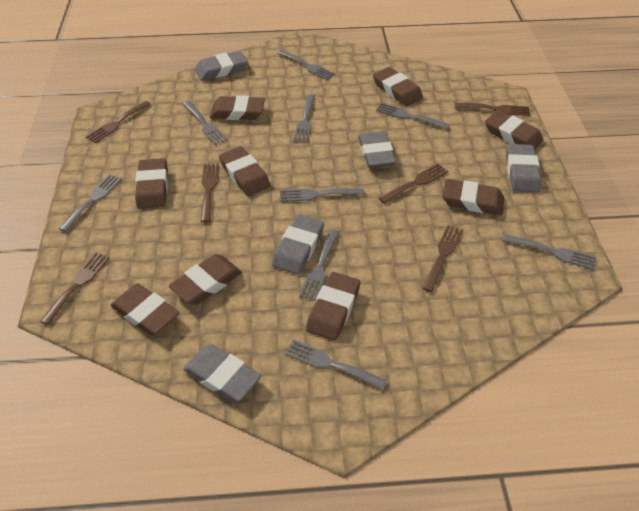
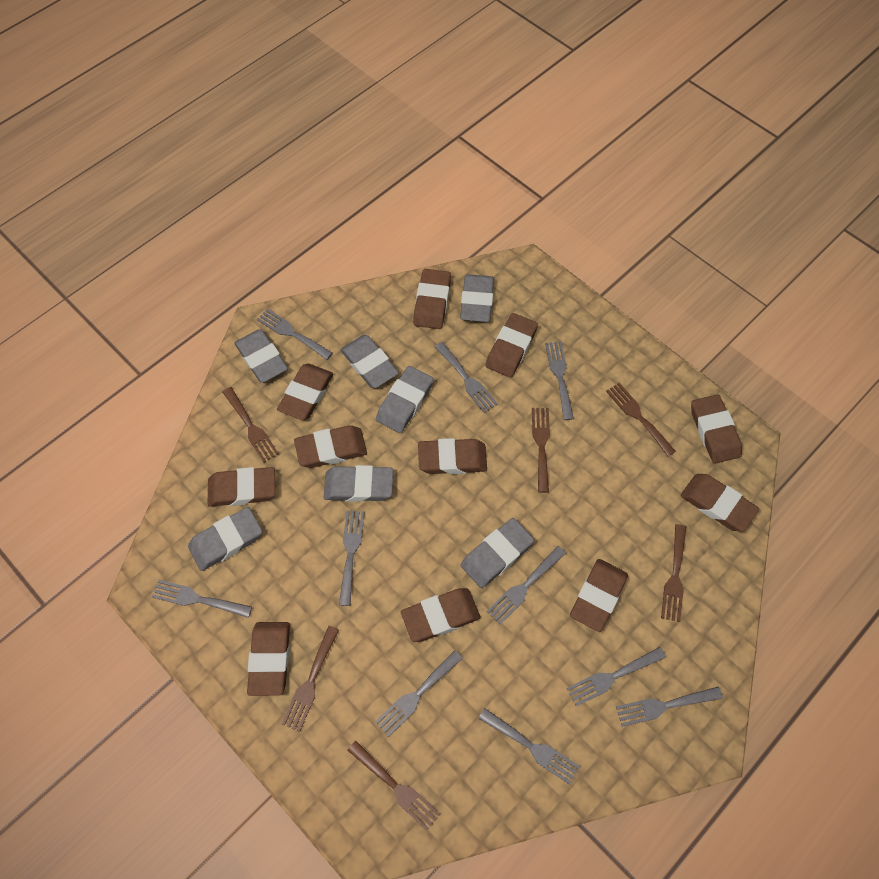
brown eraser: 9 -> 11
grey eraser: 5 -> 7
grey fork: 9 -> 10

